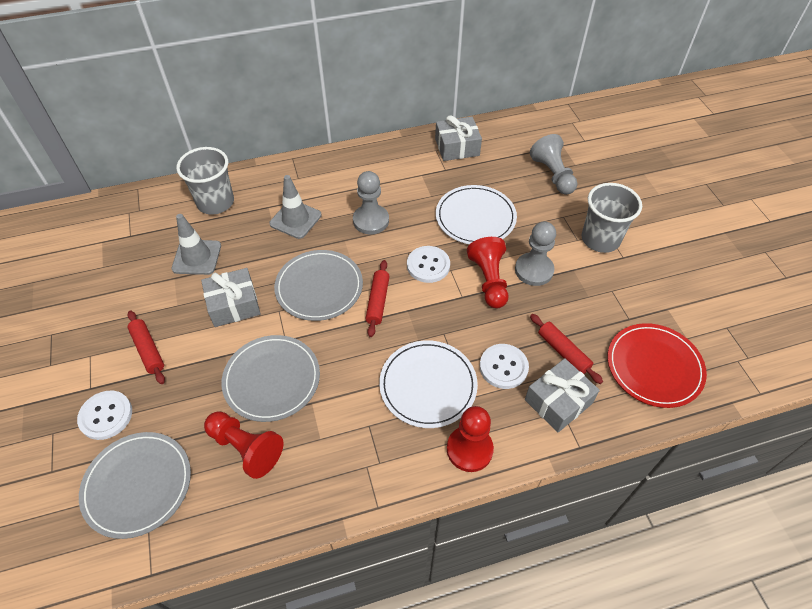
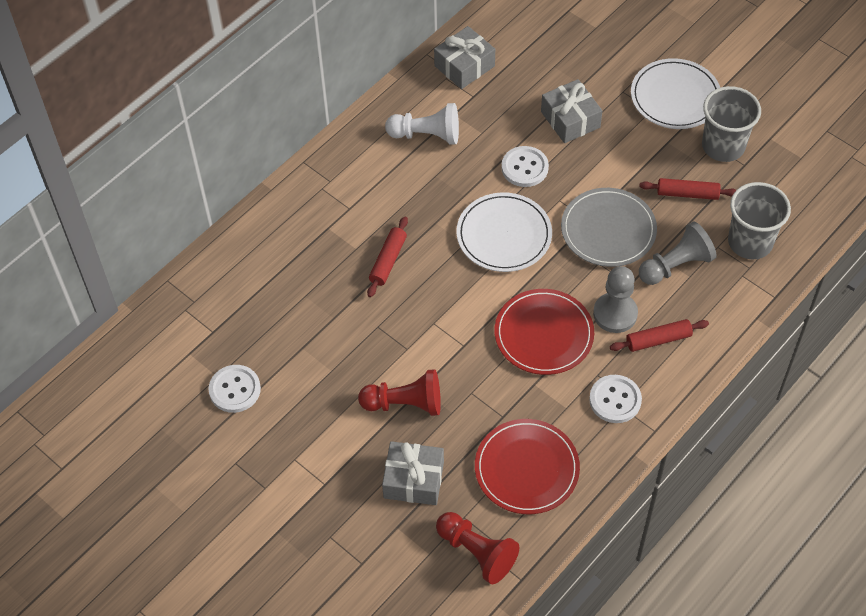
grey pawn: 3 -> 2
grey plate: 3 -> 1
grey traffic cone: 2 -> 0
red pawn: 3 -> 2
red plate: 1 -> 2
white pawn: 0 -> 1

